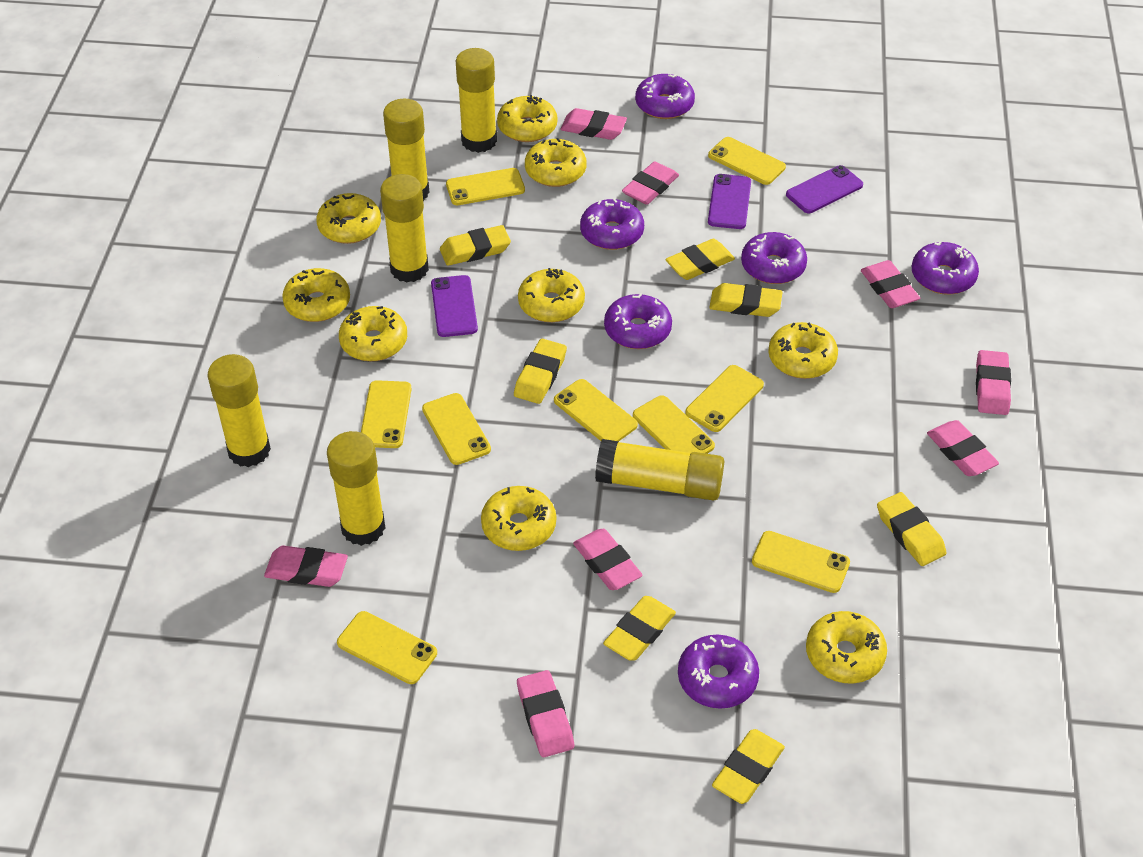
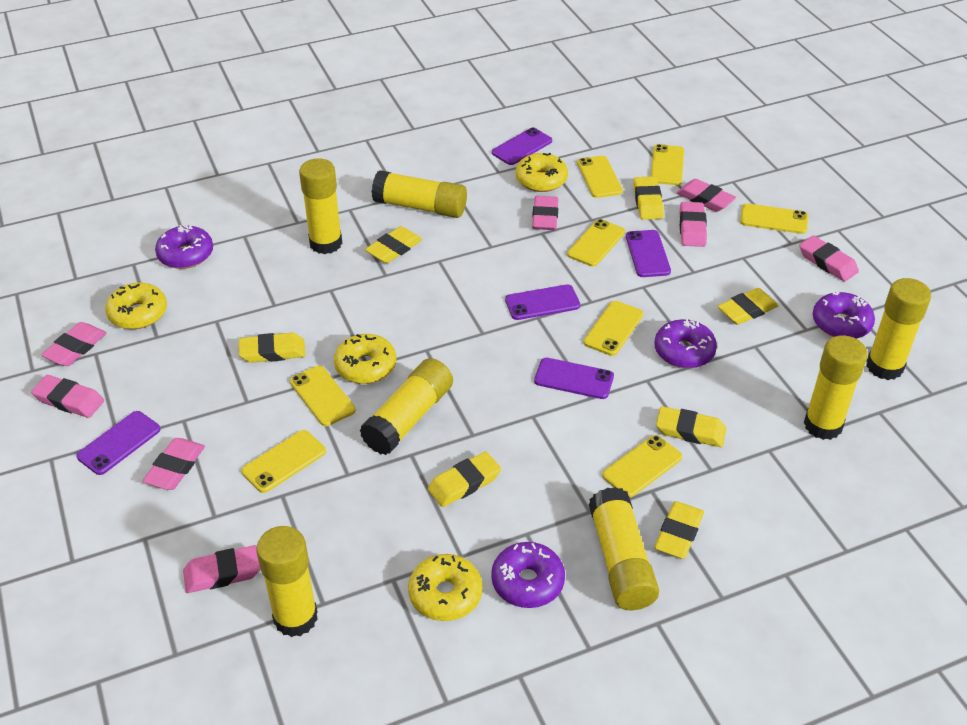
purple donut: 6 -> 4
purple phone: 3 -> 5
yellow donut: 9 -> 4
yellow glue stick: 6 -> 7
yellow phone: 9 -> 8

